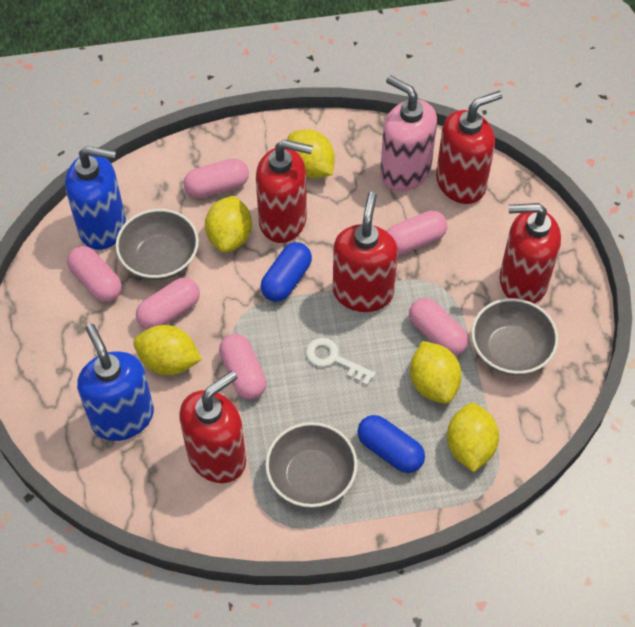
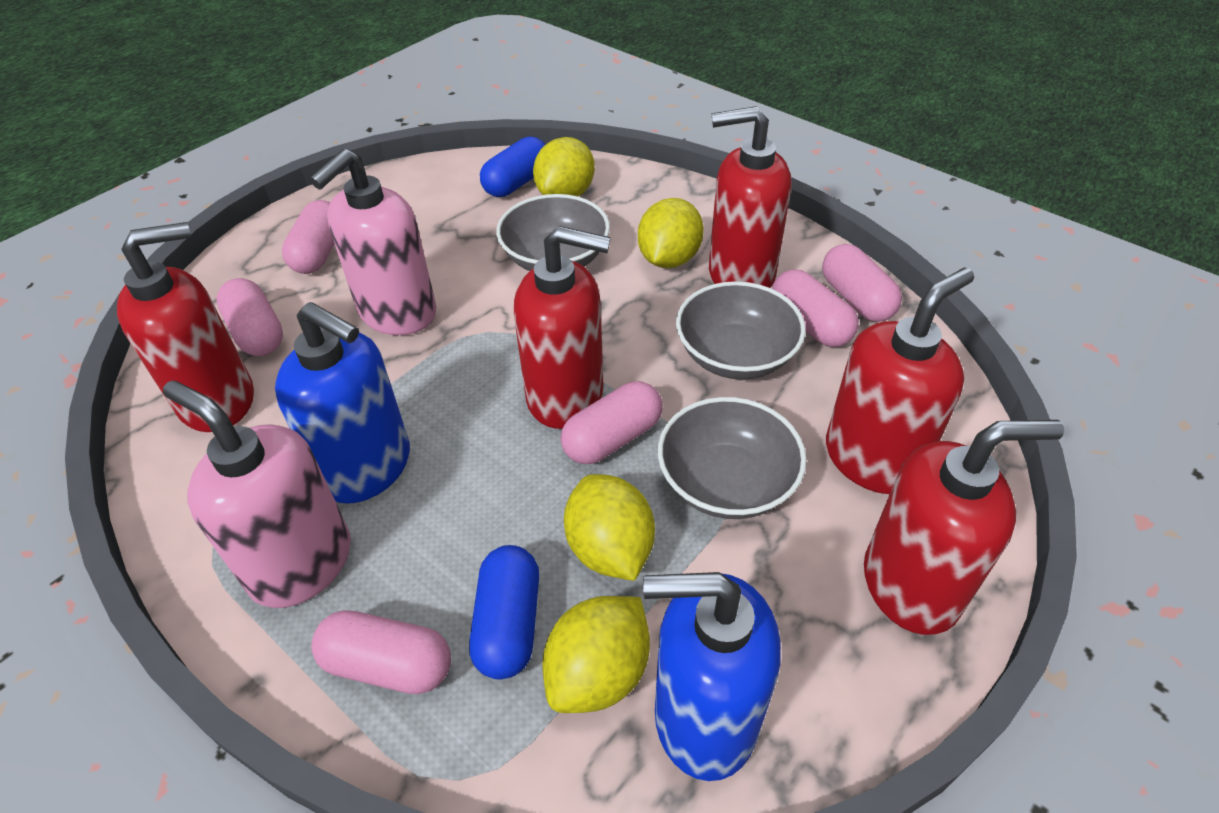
pink soap dispenser: 1 -> 2
white key: 1 -> 0
yellow lemon: 5 -> 4

